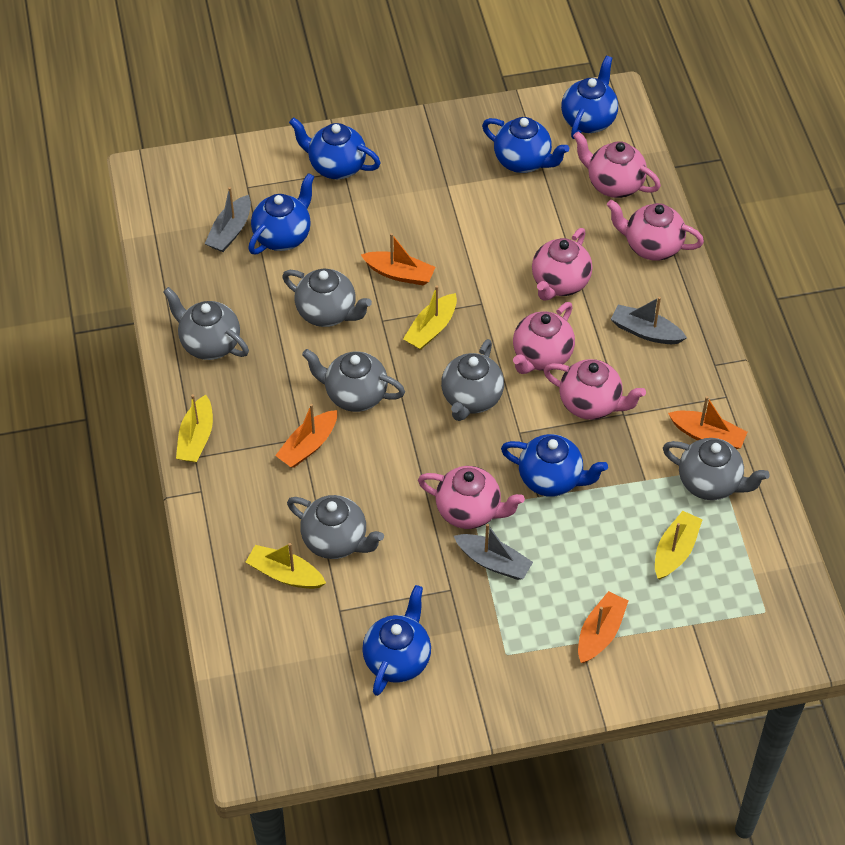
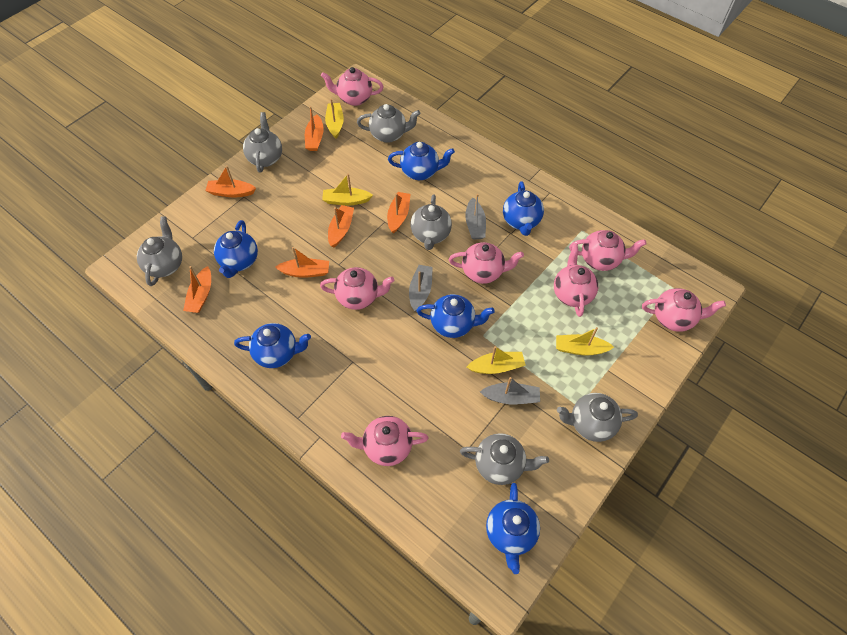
orange boat: 4 -> 6
pink teapot: 6 -> 7

